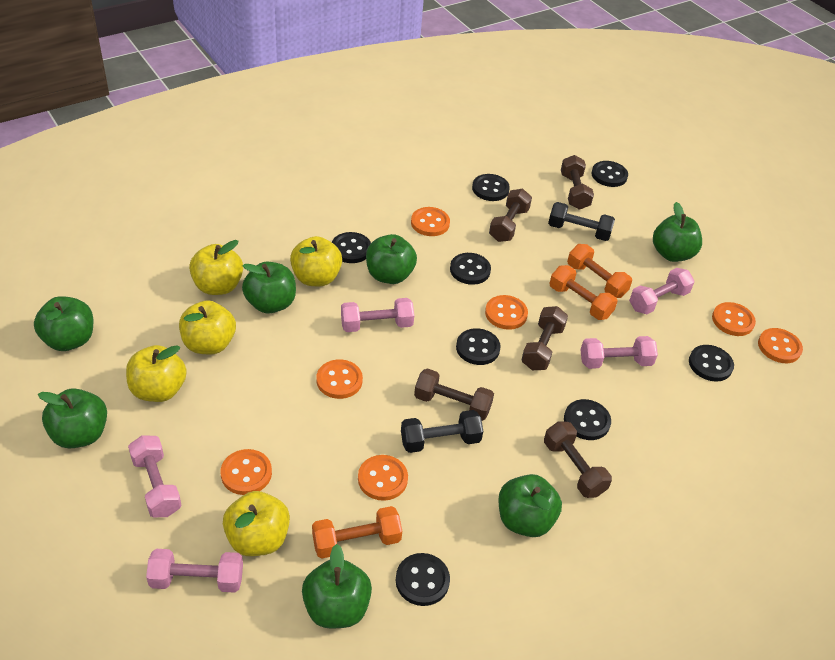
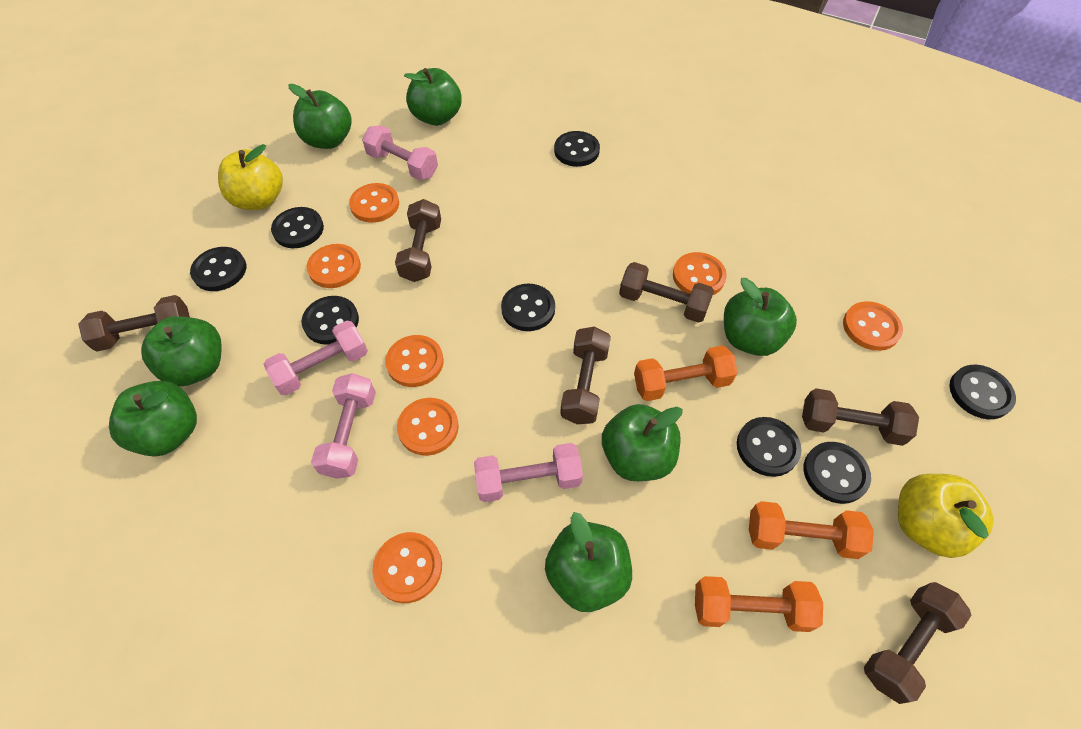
black dumbbell: 2 -> 0
brown dumbbell: 5 -> 6
pink dumbbell: 5 -> 4
yellow apple: 5 -> 2

